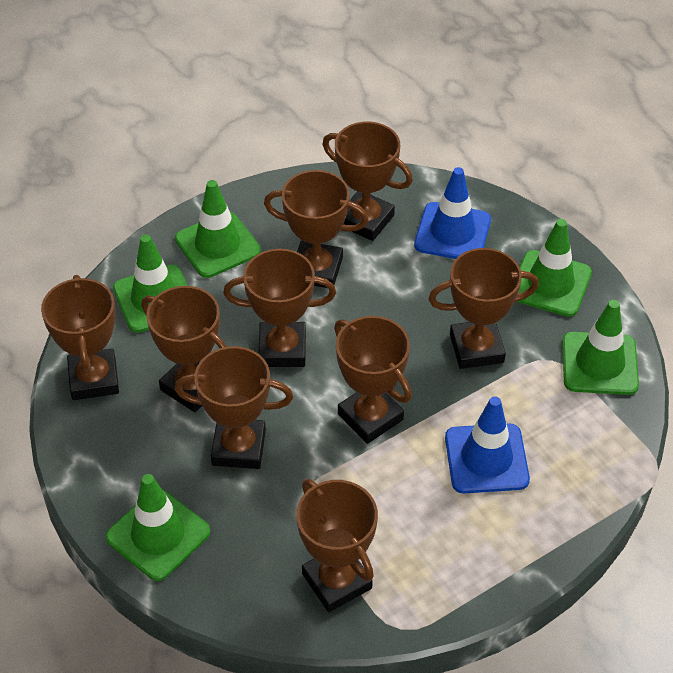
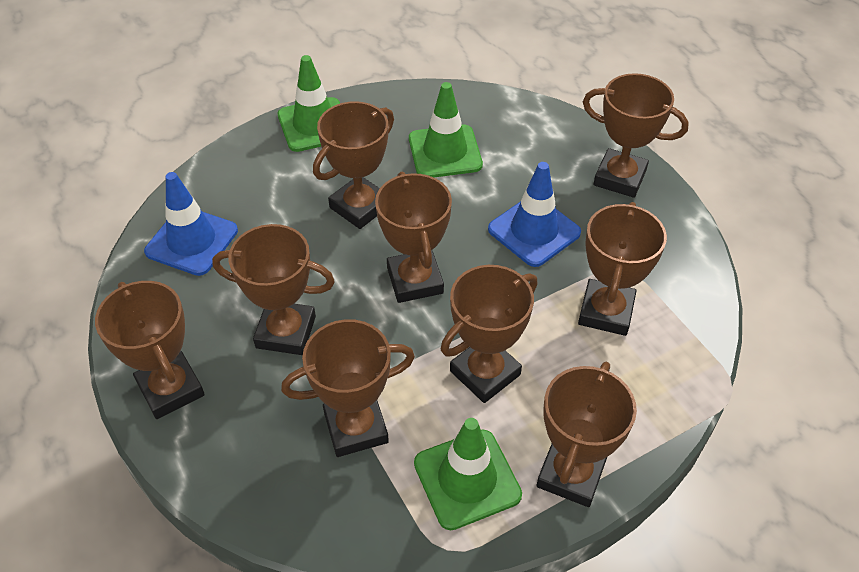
green traffic cone: 5 -> 3

